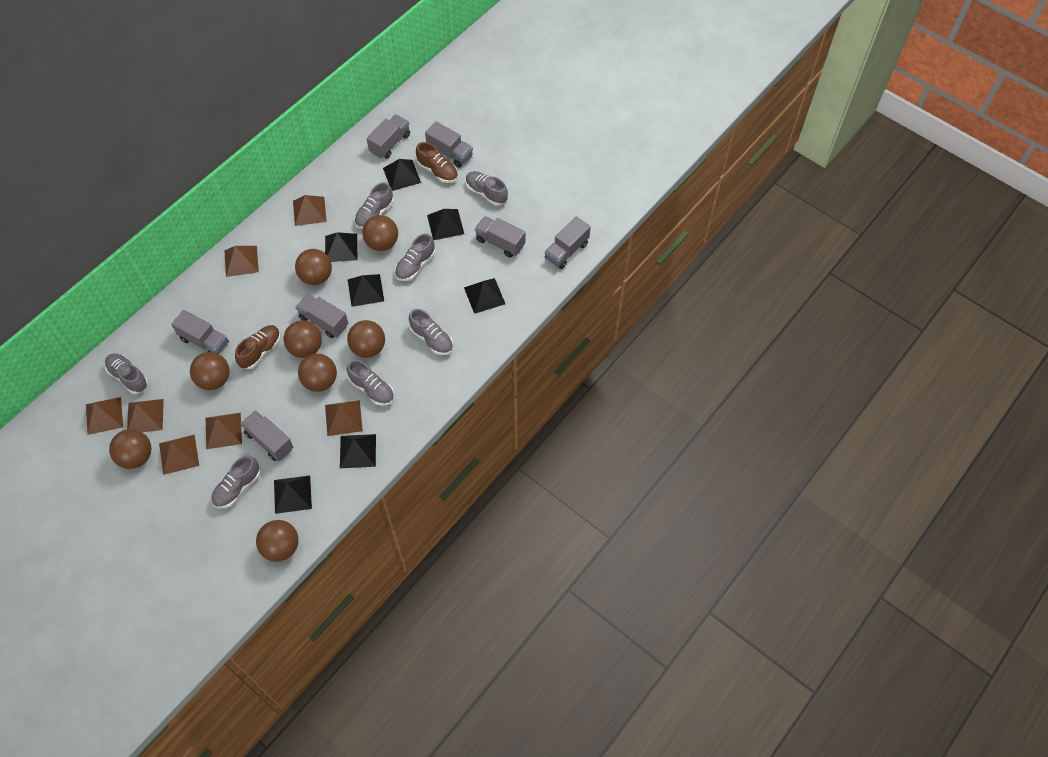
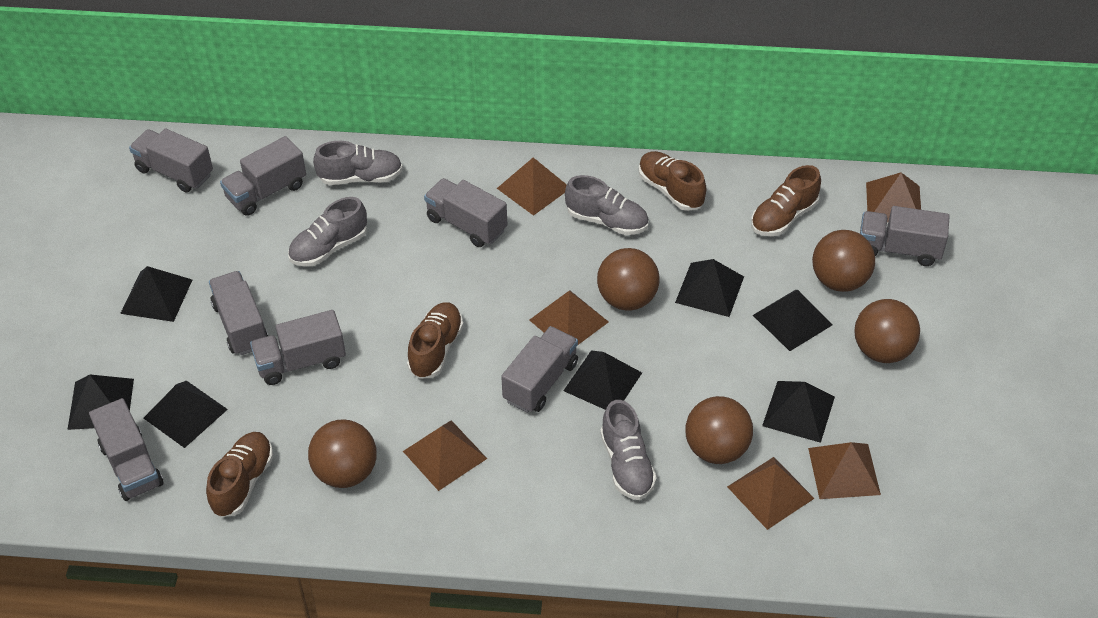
brown ball: 8 -> 5
brown pyramid: 7 -> 6
brown shoe: 2 -> 4
grey shoe: 7 -> 4
grey truck: 7 -> 8

